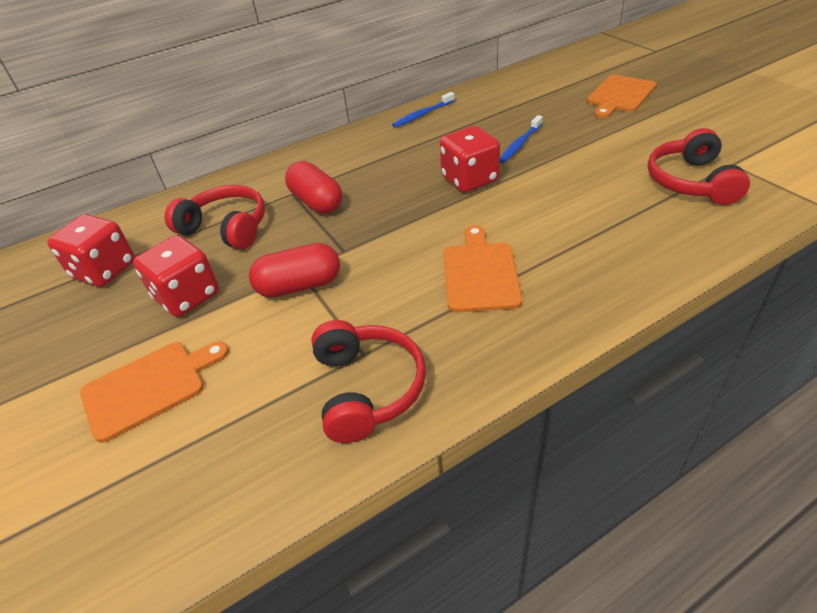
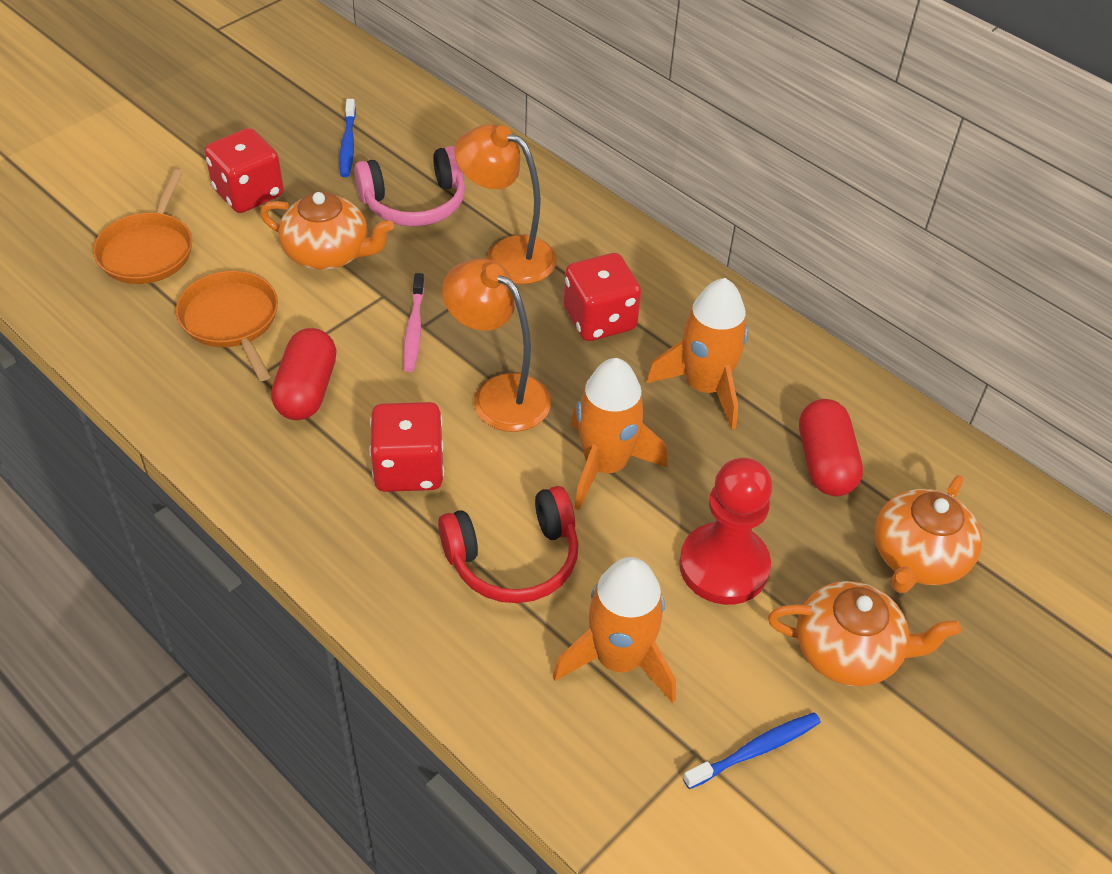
orange cutting board: 3 -> 0
orange lamp: 0 -> 2
orange pan: 0 -> 2
orange rocket: 0 -> 3
orange teapot: 0 -> 3
pink headphones: 0 -> 1
pink toothbrush: 0 -> 1
red headphones: 3 -> 1
red pawn: 0 -> 1

